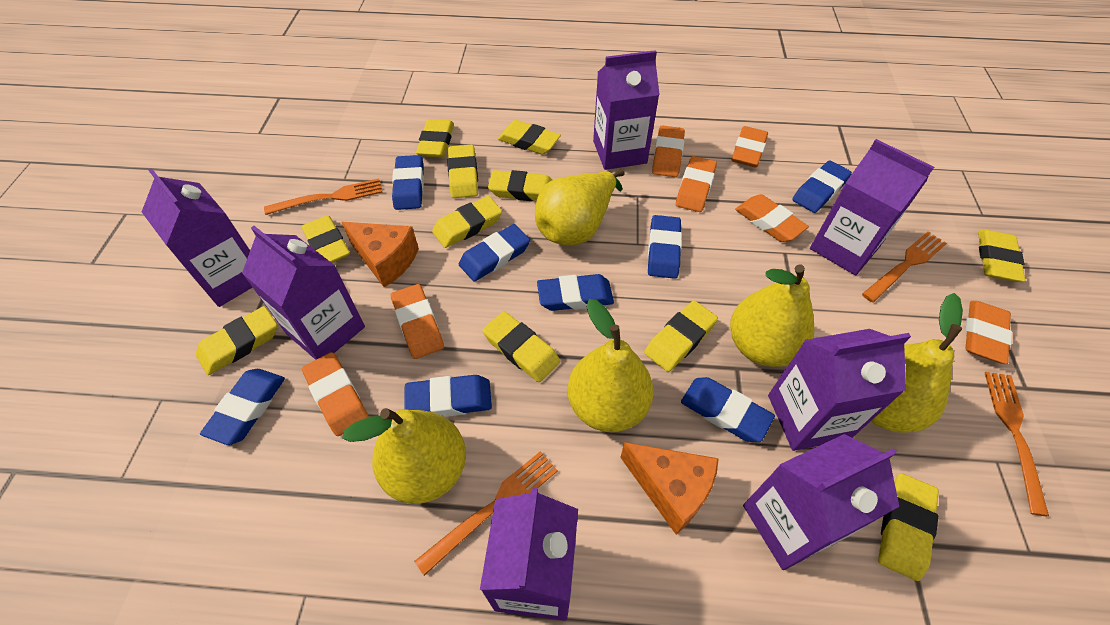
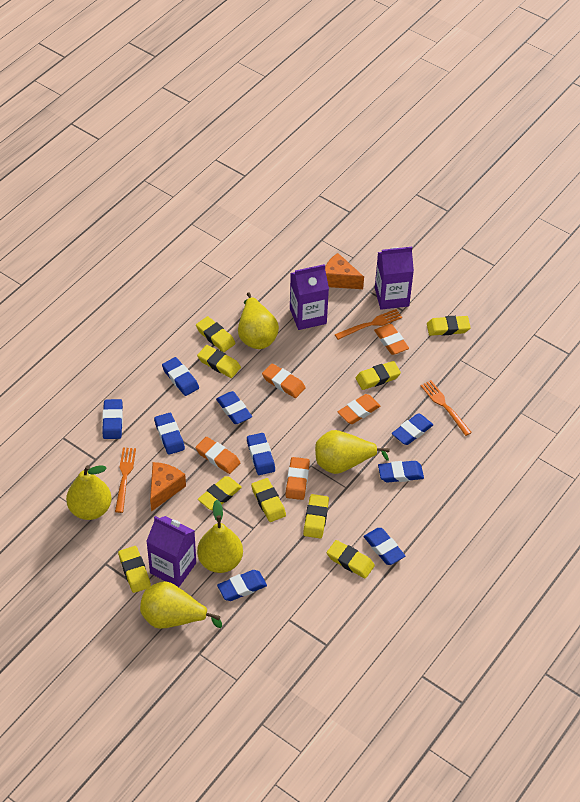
blue eraser: 8 -> 9
orange eraser: 7 -> 5
orange fork: 4 -> 3
purple carton: 7 -> 3
yellow eraser: 11 -> 9

